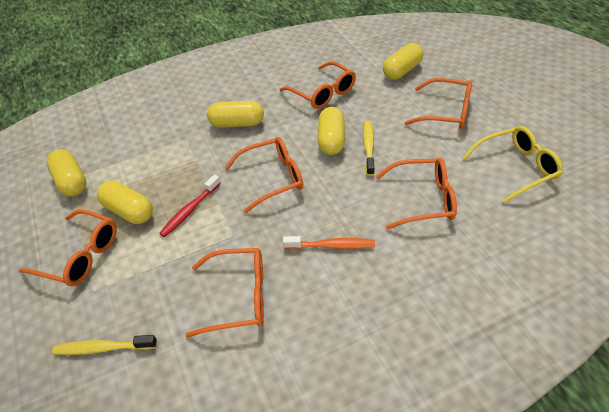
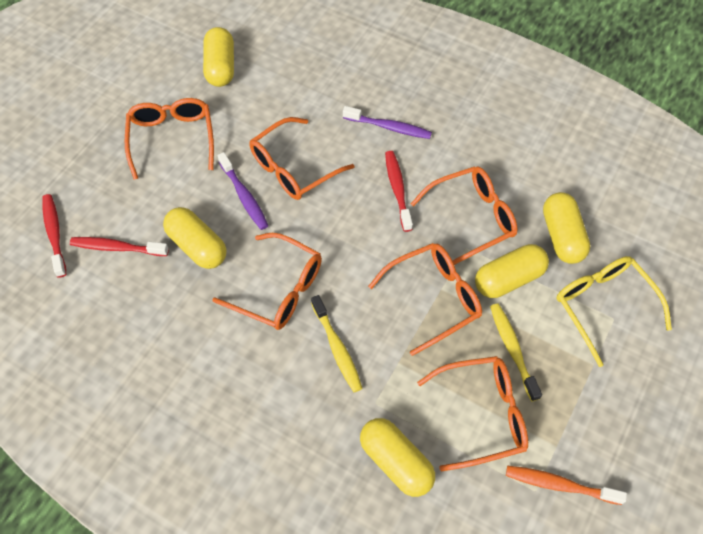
purple toothbrush: 0 -> 2
red toothbrush: 1 -> 3

